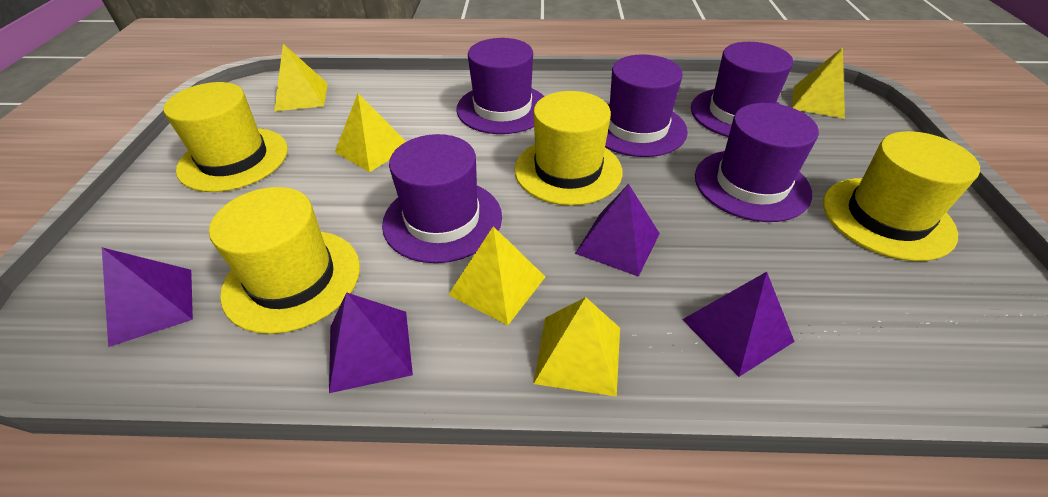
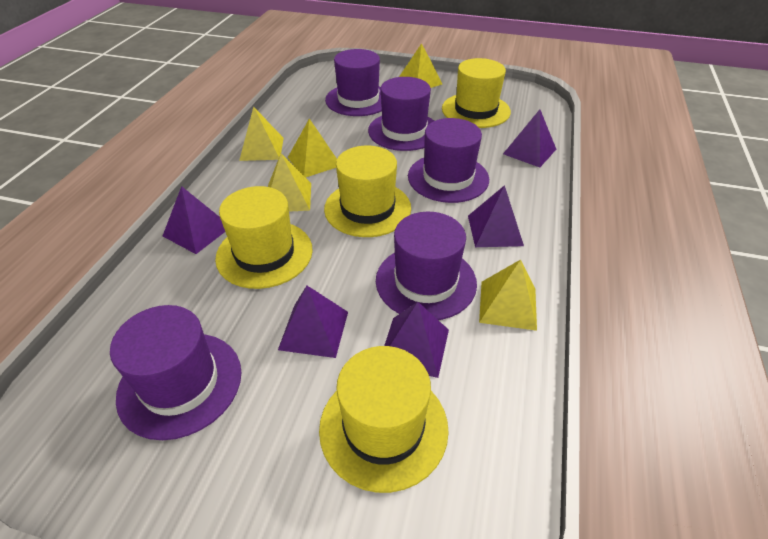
purple pyramid: 4 -> 5

